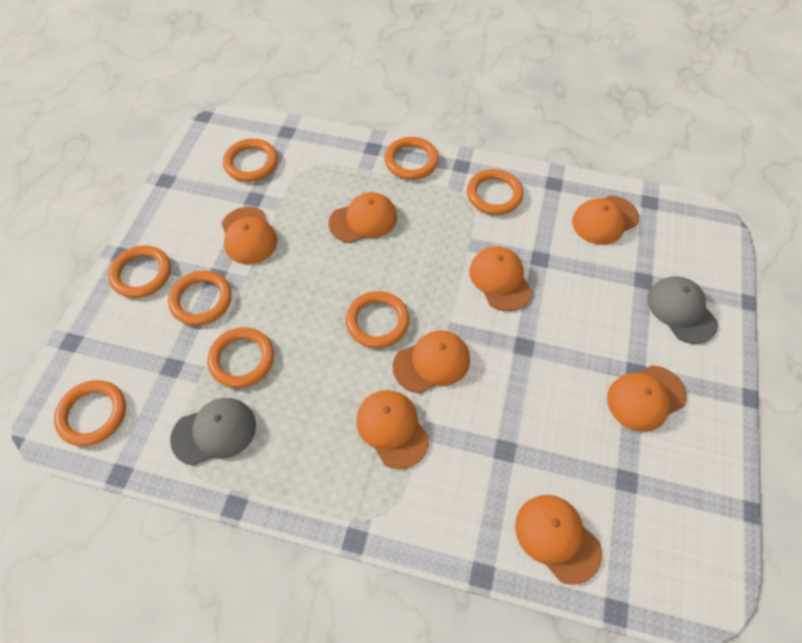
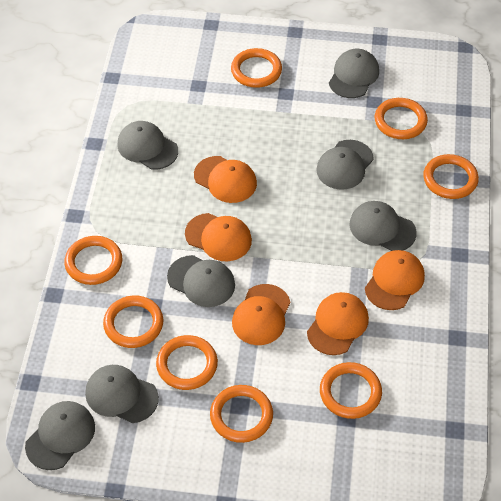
grey cap: 2 -> 7
orange cap: 8 -> 5

